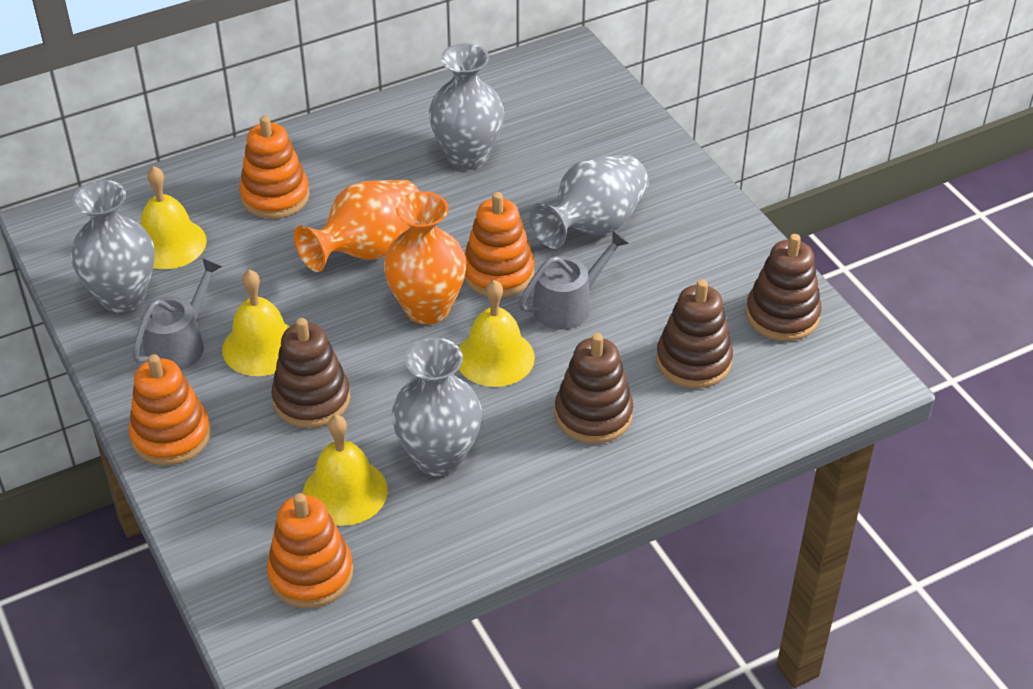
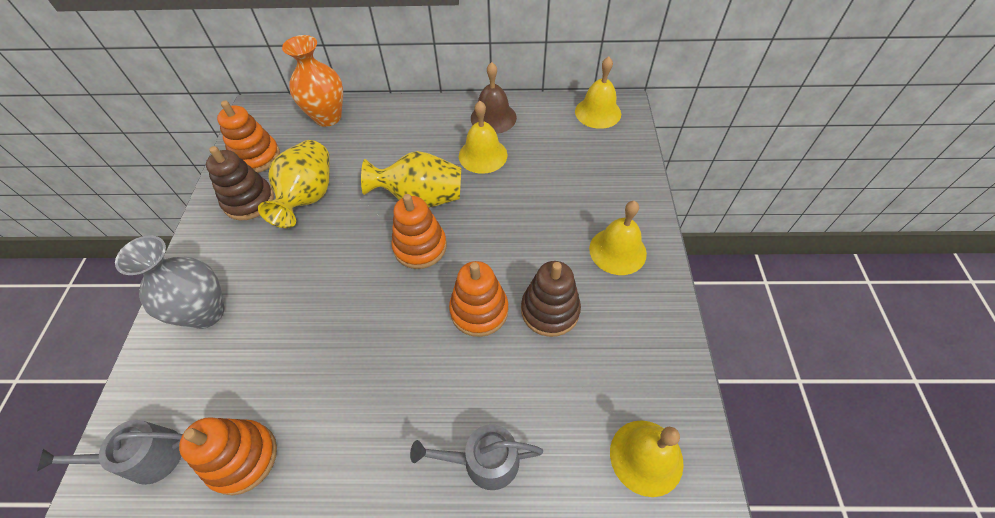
brown bell: 0 -> 1
brown stacking toy: 4 -> 2
grey vase: 4 -> 1
orange vase: 2 -> 1
yellow vase: 0 -> 2

